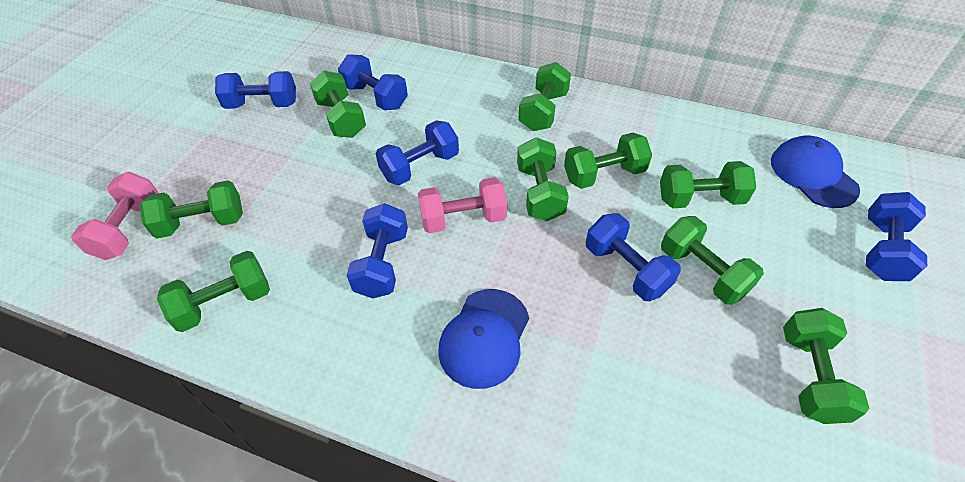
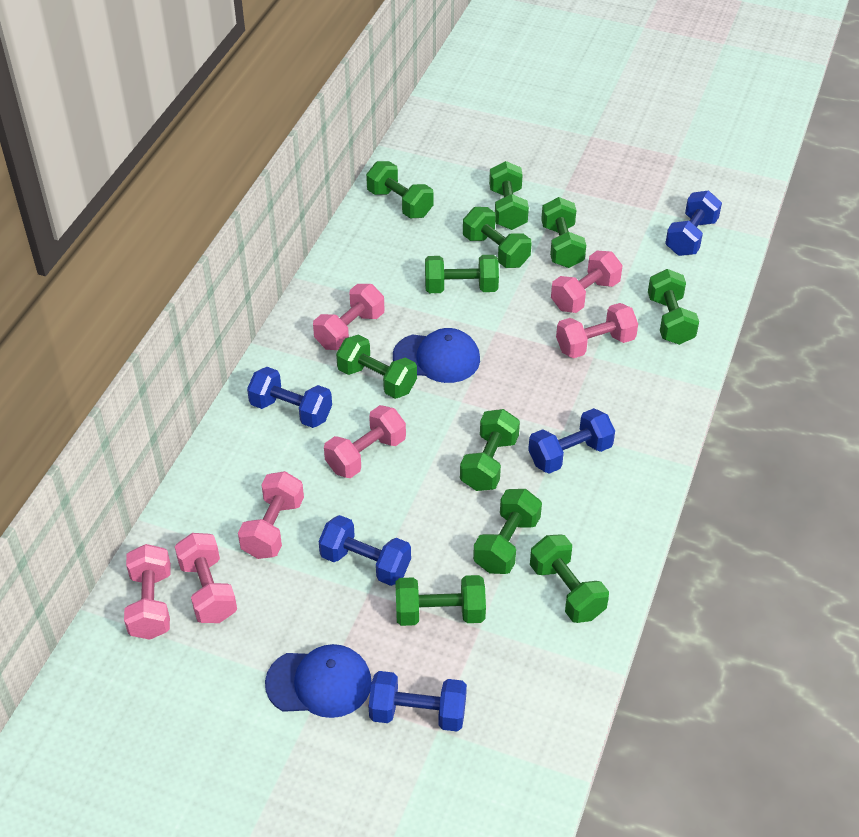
blue dumbbell: 6 -> 5
green dumbbell: 9 -> 11
pink dumbbell: 2 -> 7

